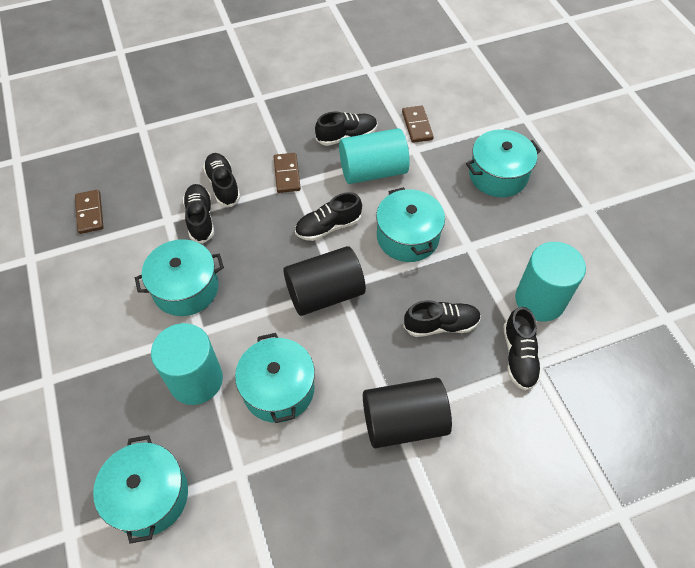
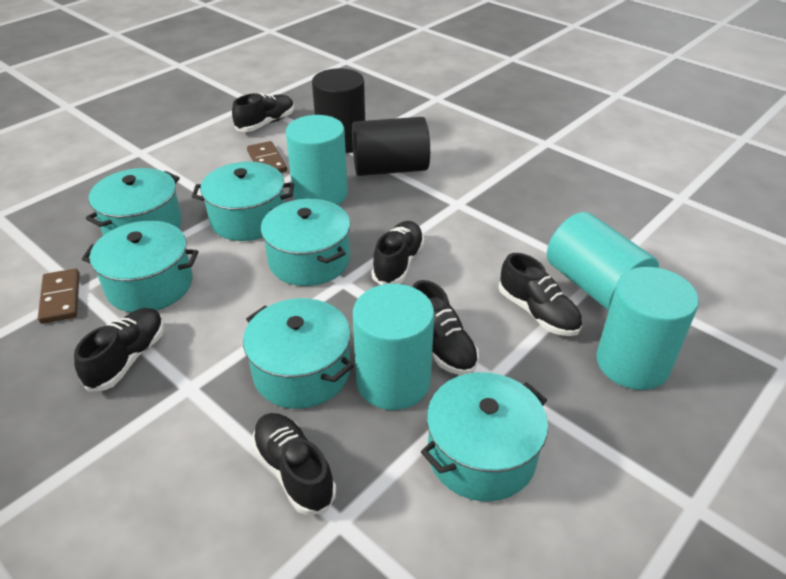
brown domino: 3 -> 2
turquoise cylinder: 3 -> 4
turquoise pot: 5 -> 6

